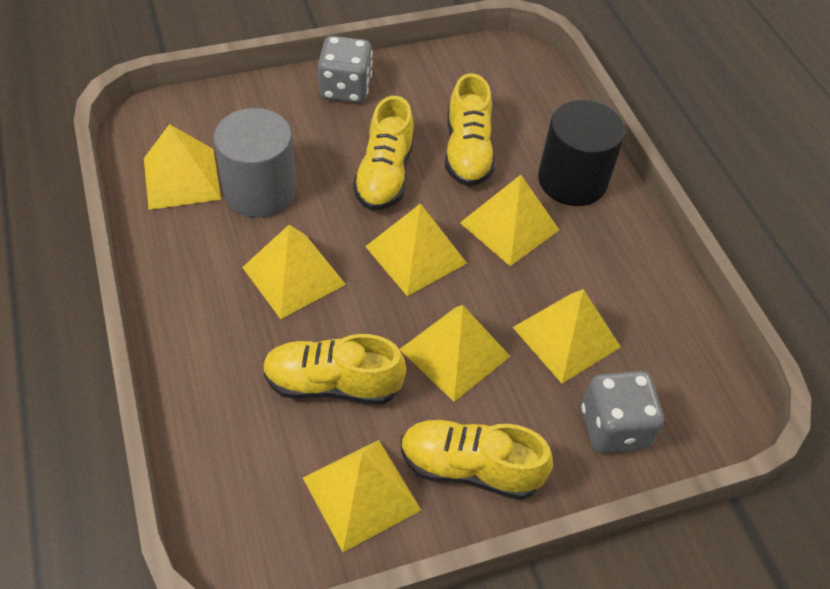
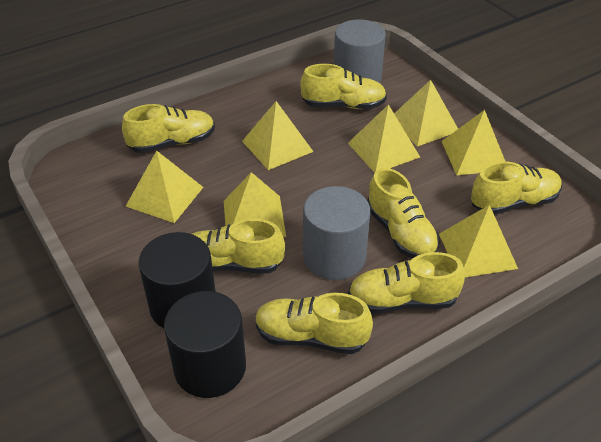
black cylinder: 1 -> 2
grey cylinder: 1 -> 2
grey dice: 2 -> 0
yellow shoe: 4 -> 7

